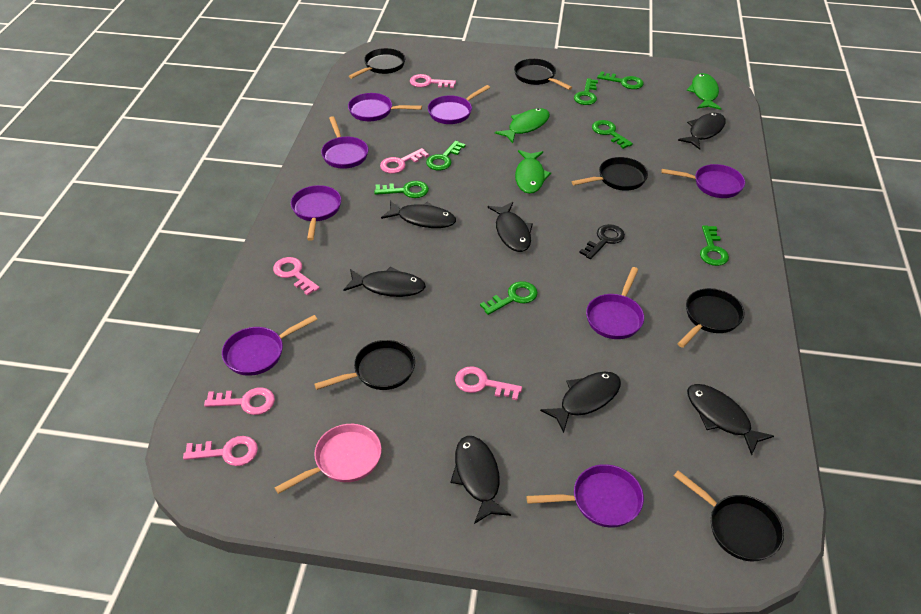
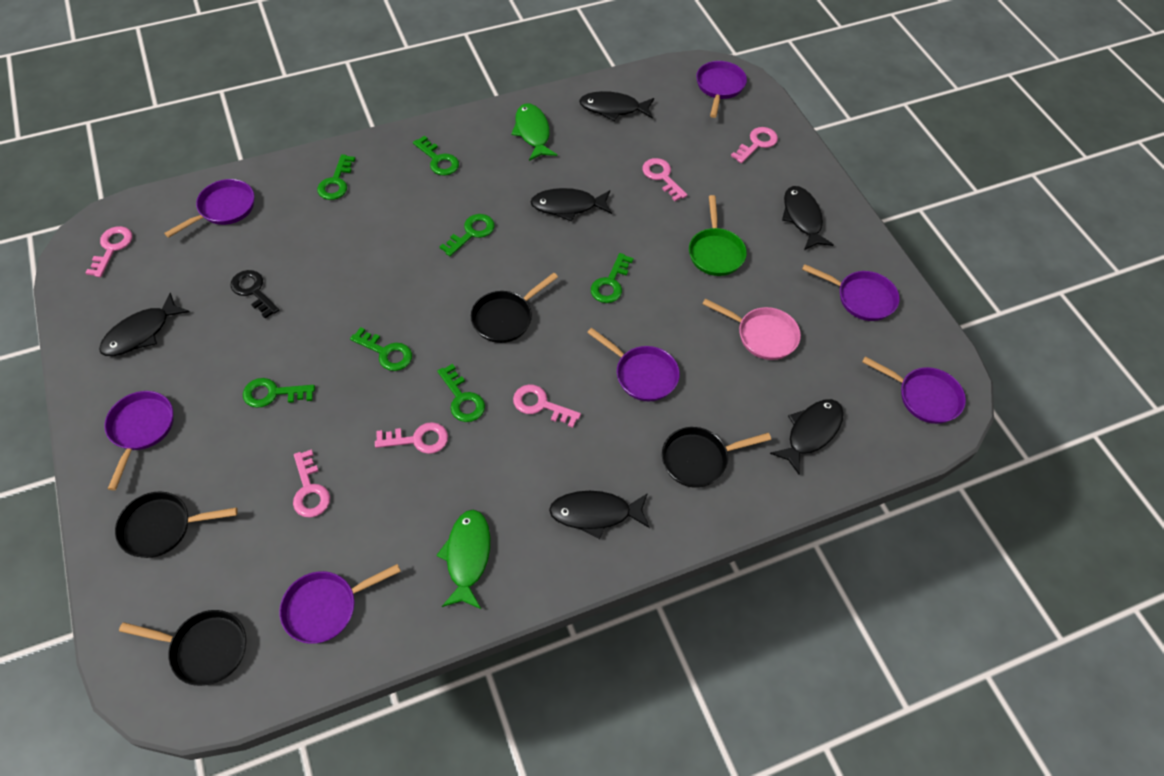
black fish: 7 -> 6
black pan: 6 -> 4
green fish: 3 -> 2
green pan: 0 -> 1
purple pan: 8 -> 7

